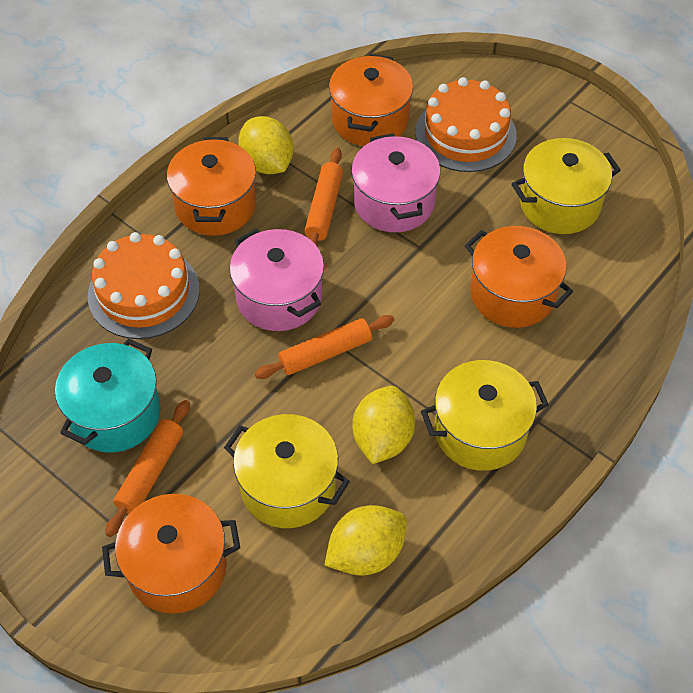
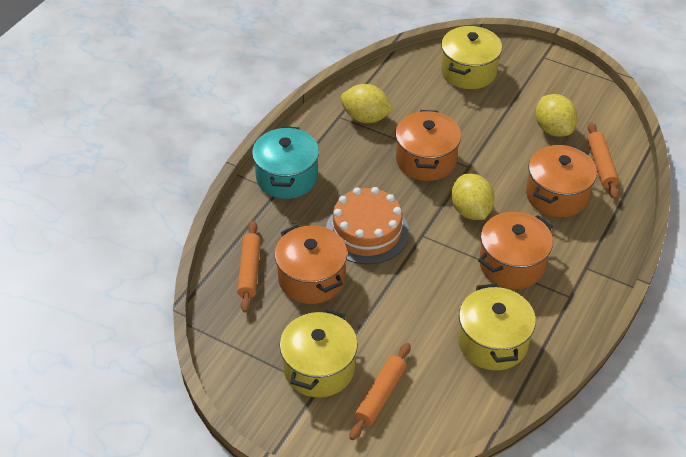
orange cake: 2 -> 1
pink pot: 2 -> 0

